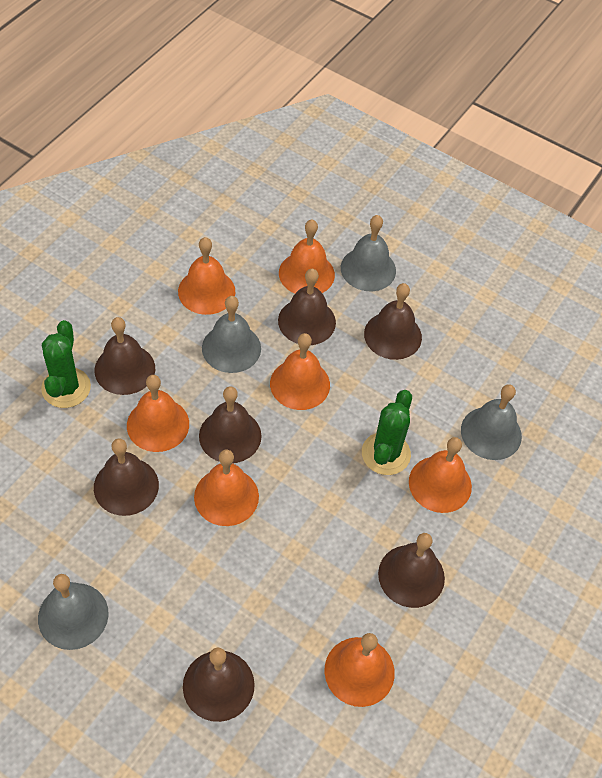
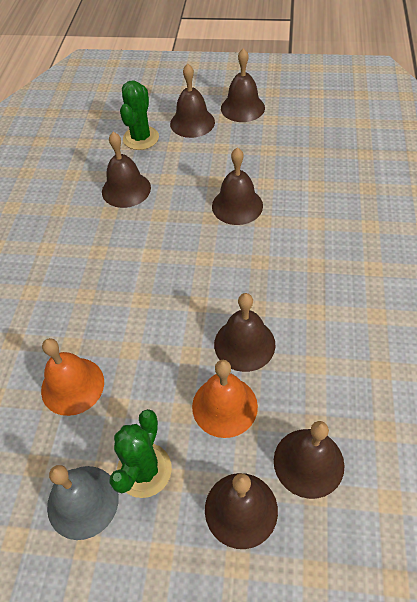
grey bell: 4 -> 1
orange bell: 7 -> 2

